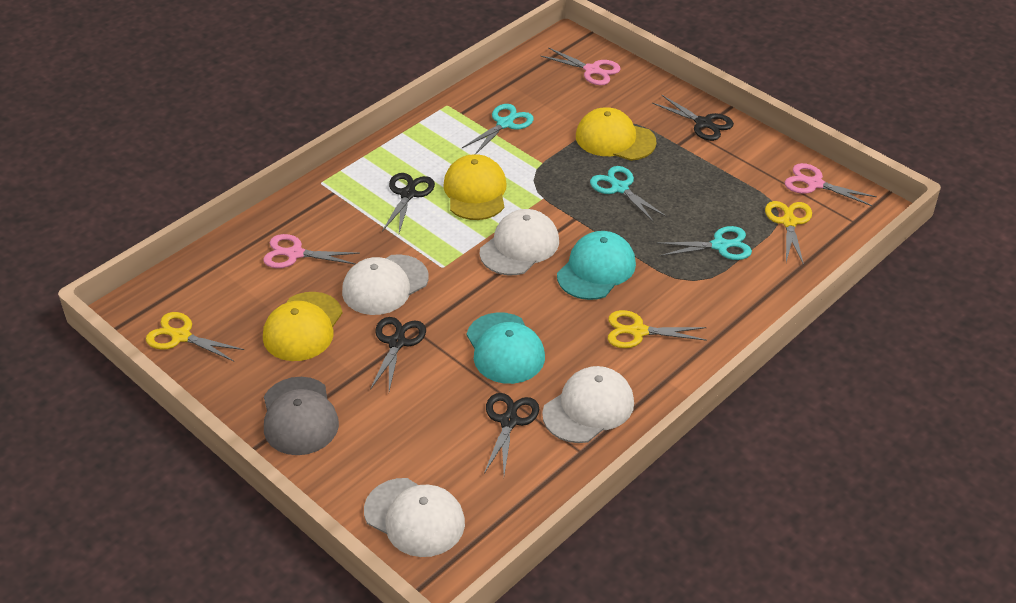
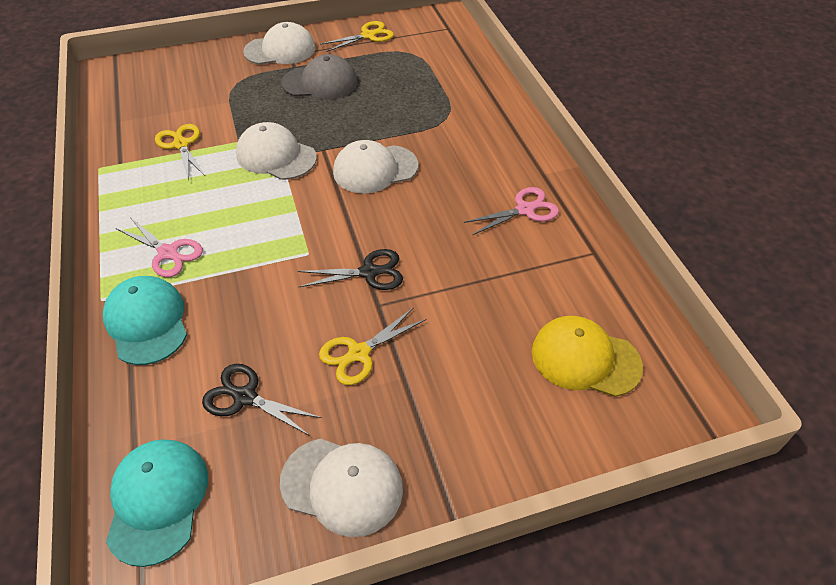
black scissors: 4 -> 2
pink scissors: 3 -> 2
turquoise scissors: 3 -> 0
yellow cap: 3 -> 1

